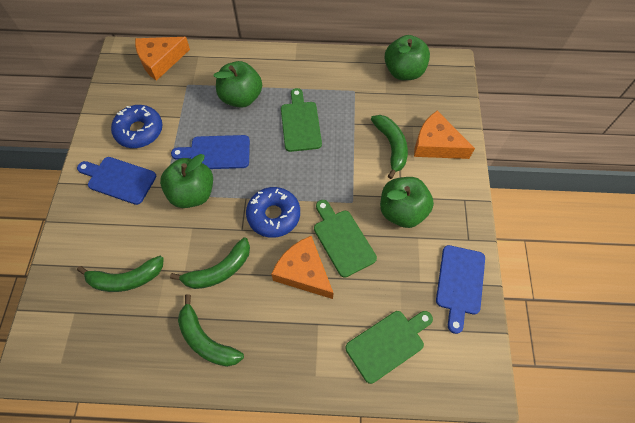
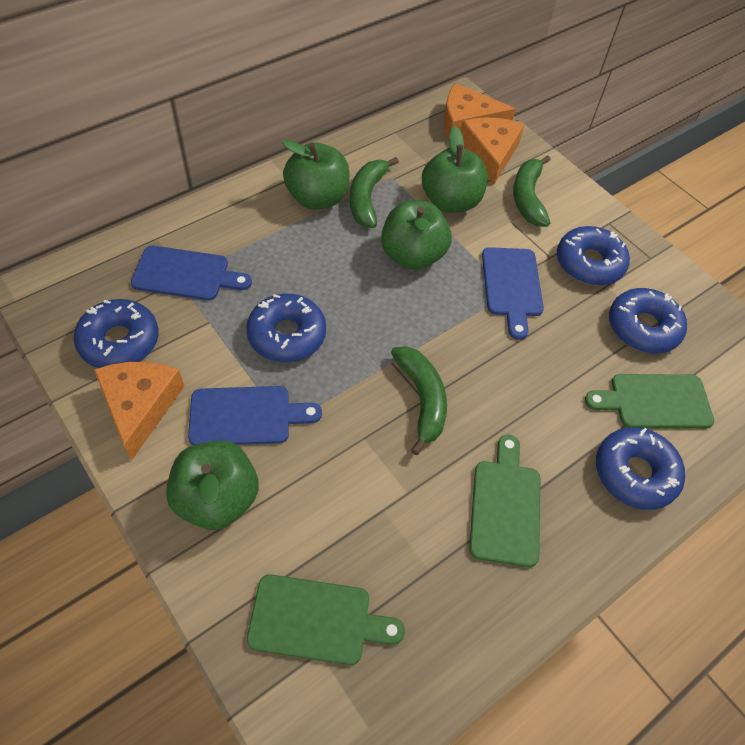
blue donut: 2 -> 5
green banana: 4 -> 3

